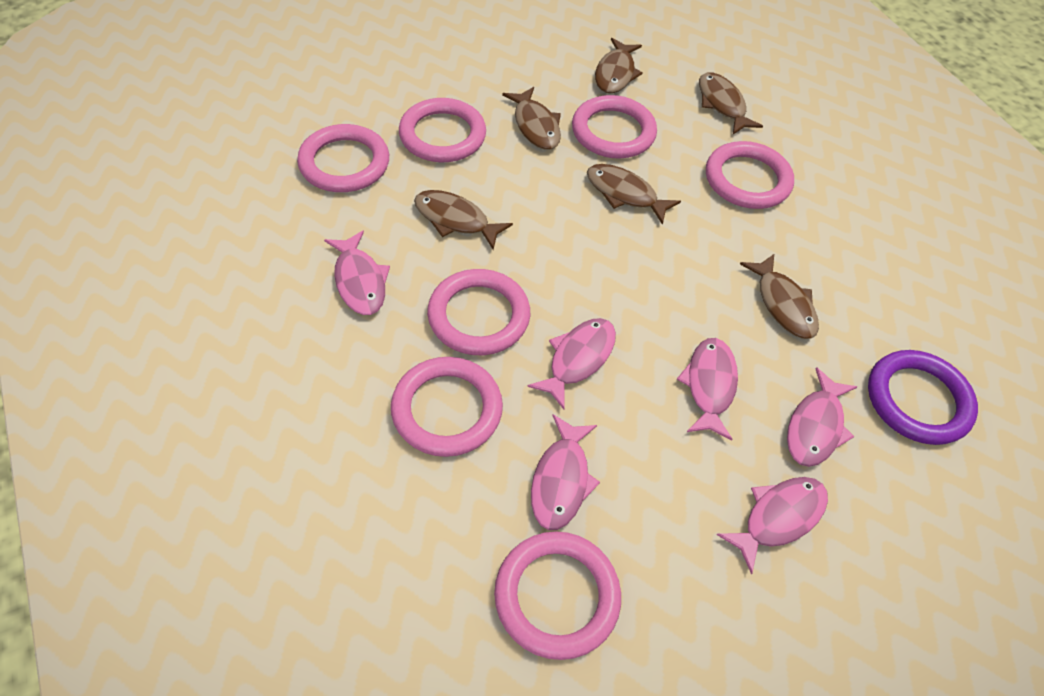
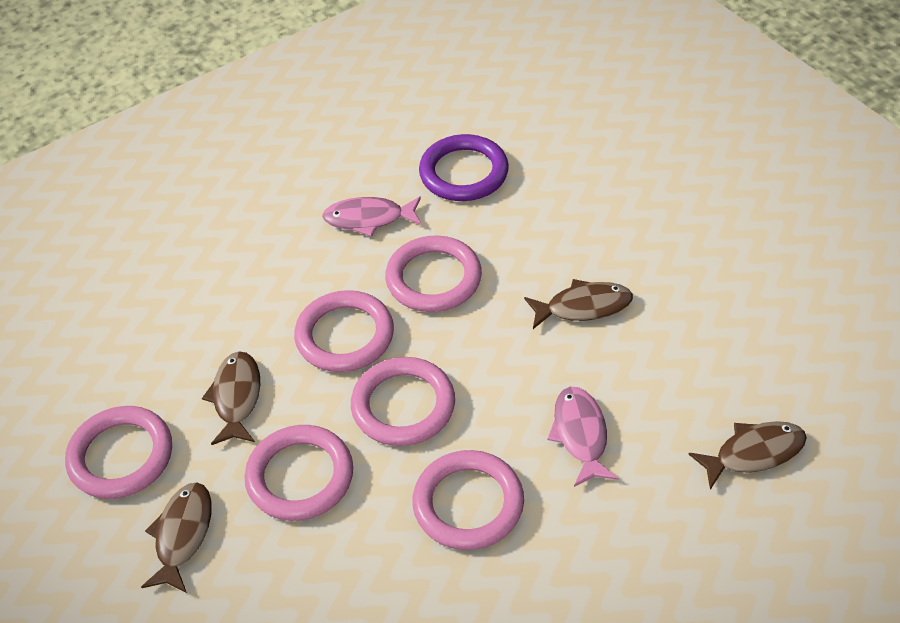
brown fish: 6 -> 4
pink fish: 6 -> 2
pink ring: 7 -> 6

